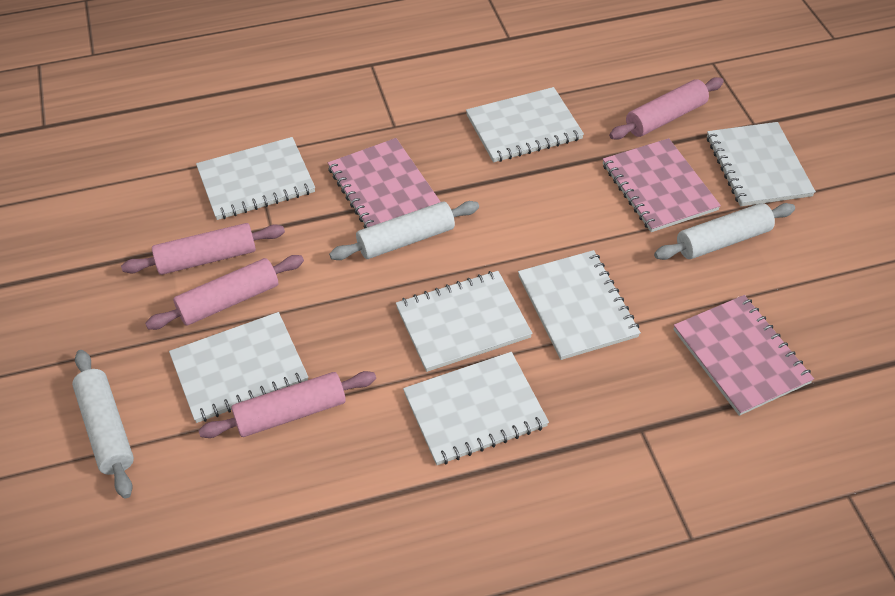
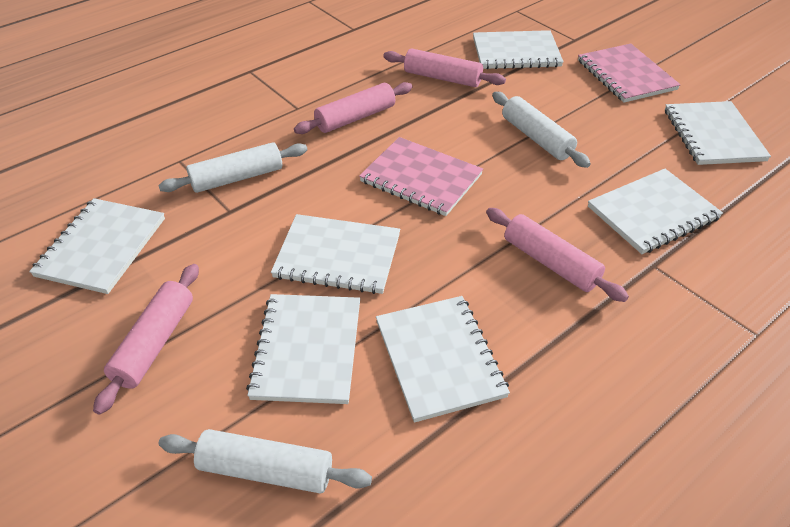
pink notebook: 3 -> 2

